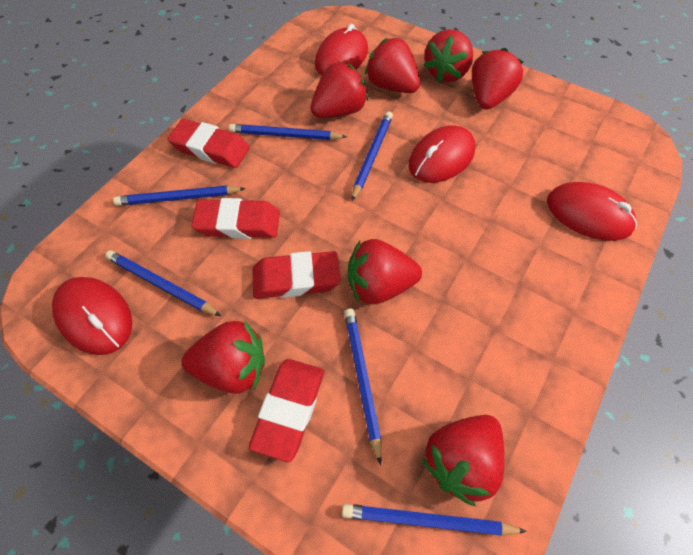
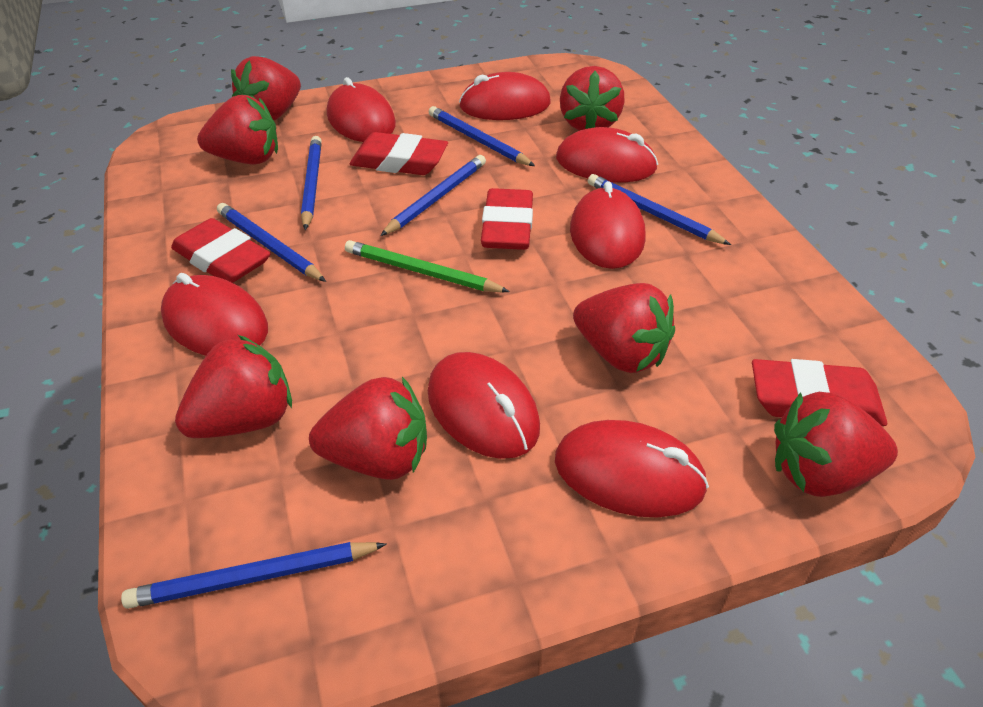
green pencil: 0 -> 1
red mouse: 4 -> 7

